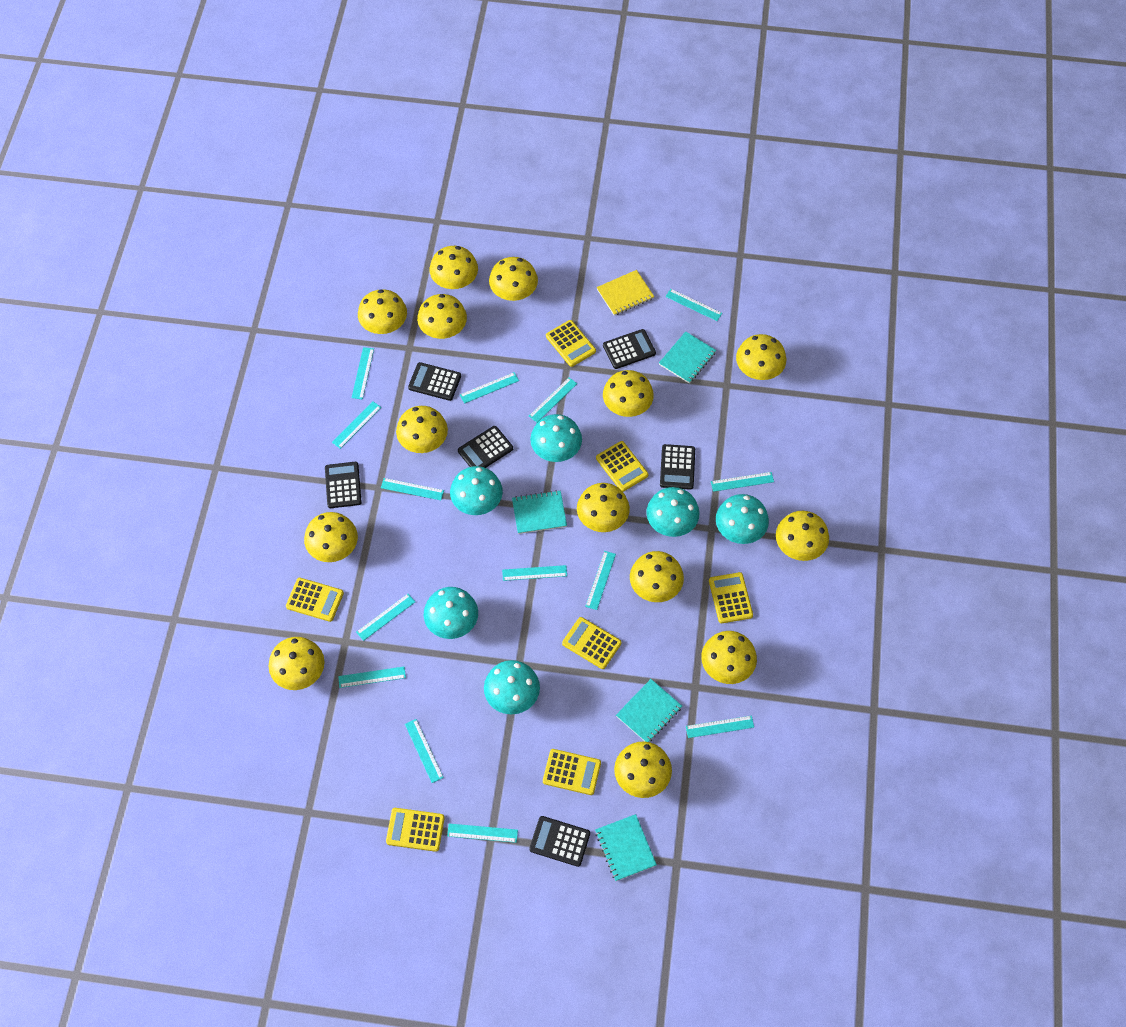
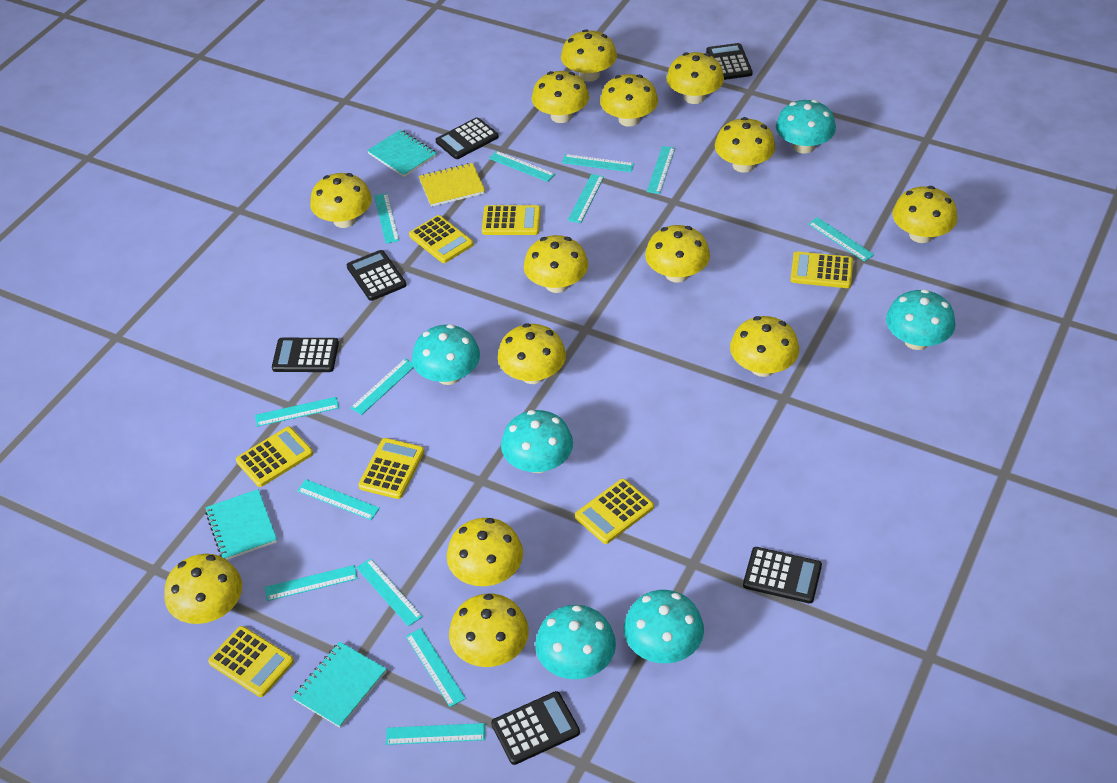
turquoise notebook: 4 -> 3
turquoise ruler: 14 -> 13

